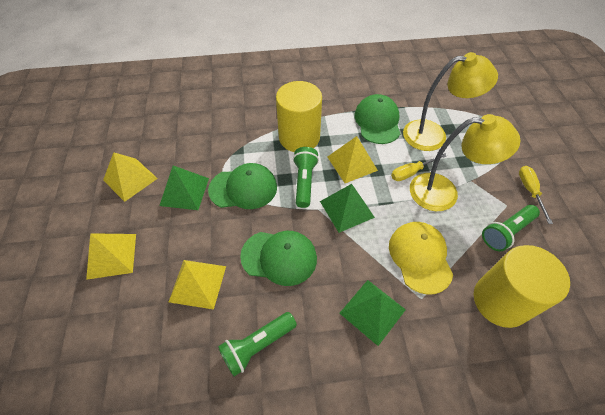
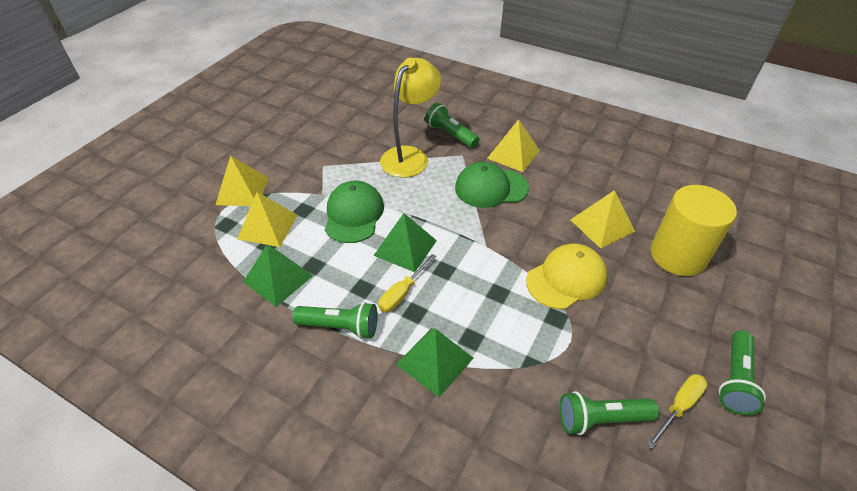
green cap: 3 -> 2
green flashlight: 3 -> 4
yellow cylinder: 2 -> 1
yellow lamp: 2 -> 1

